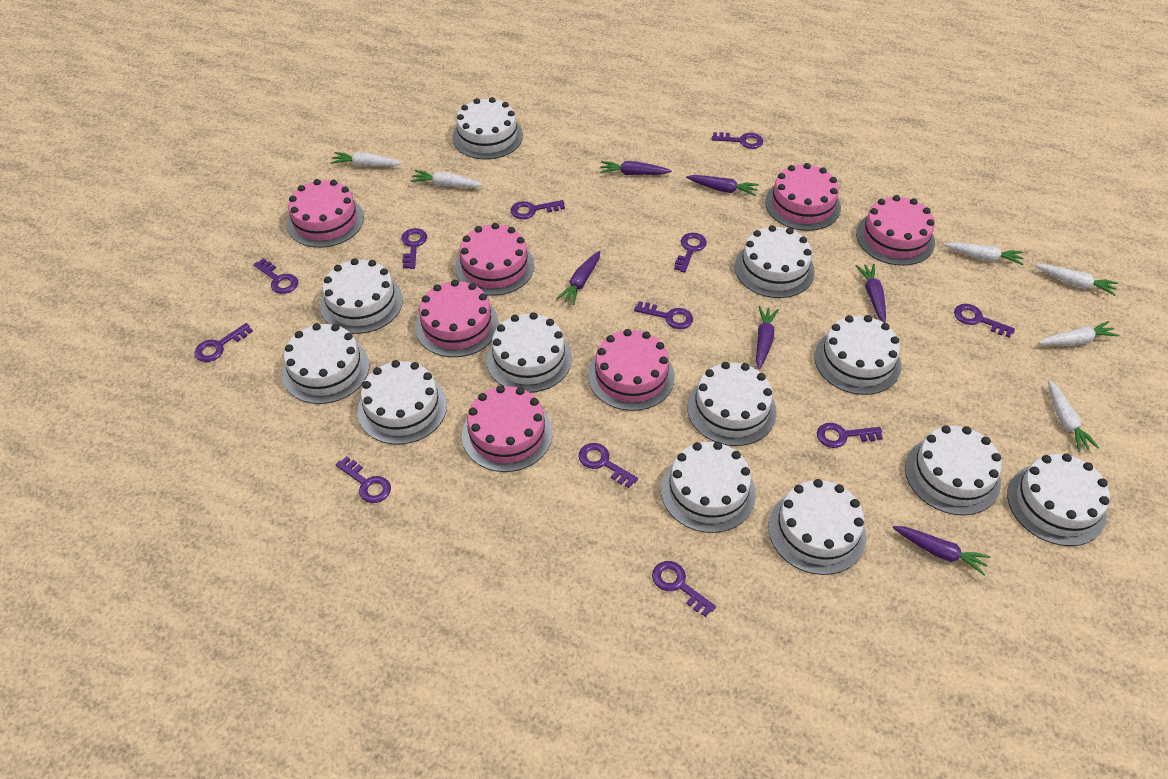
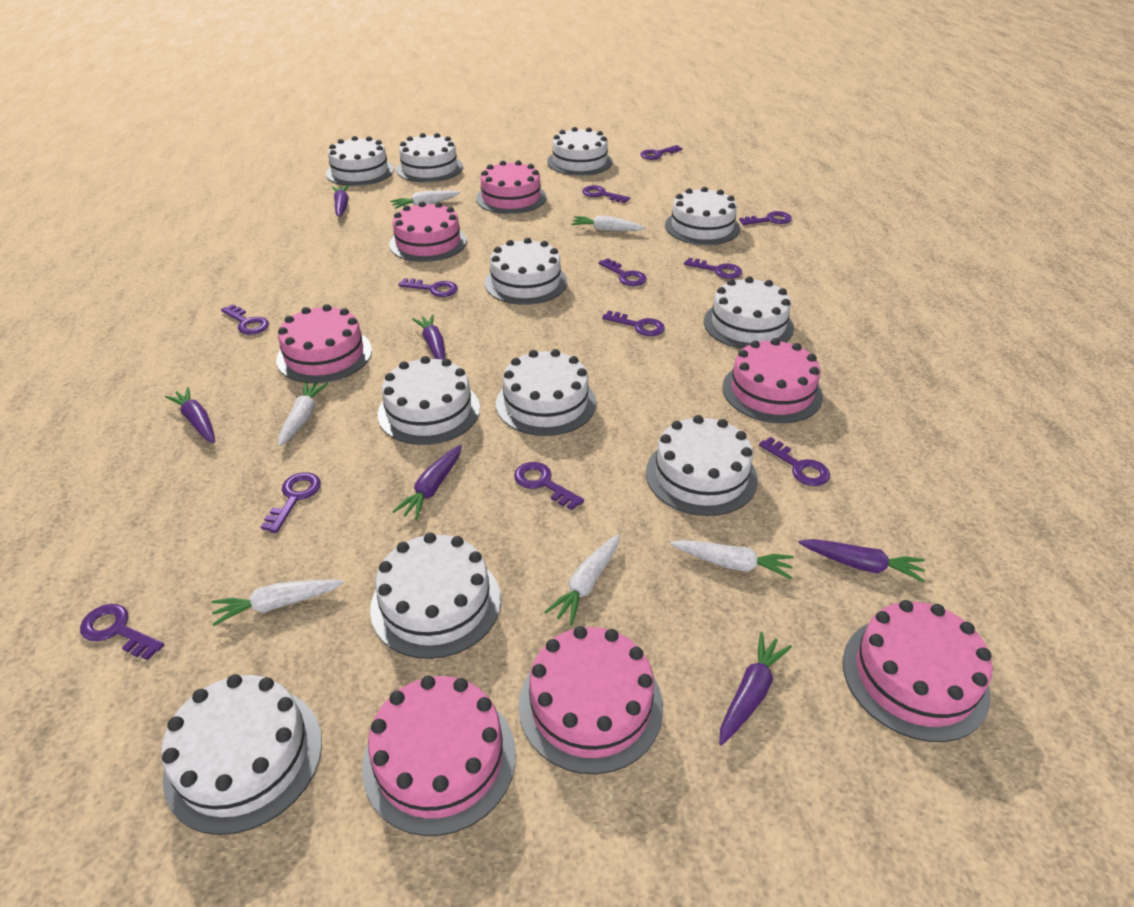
white cake: 12 -> 11

